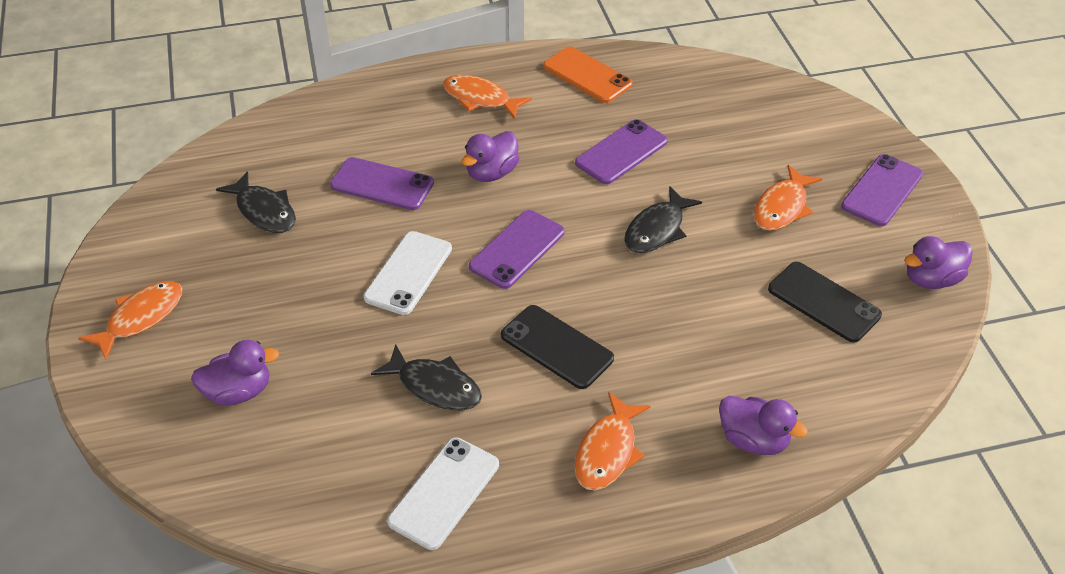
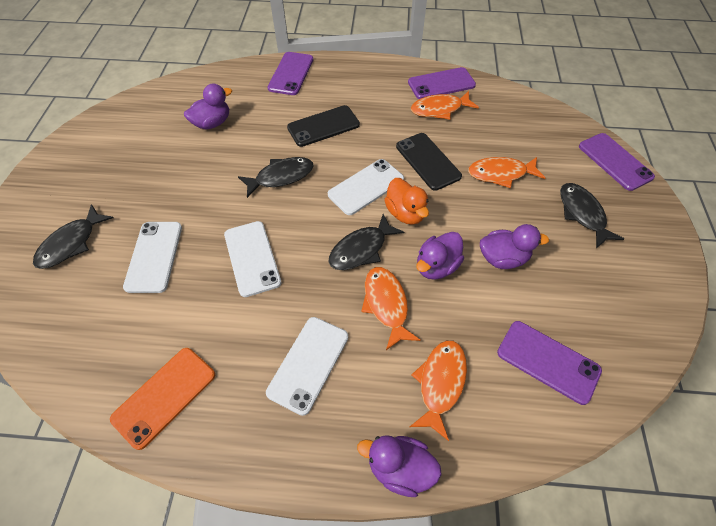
black fish: 3 -> 4
orange duck: 0 -> 1
white phone: 2 -> 4

